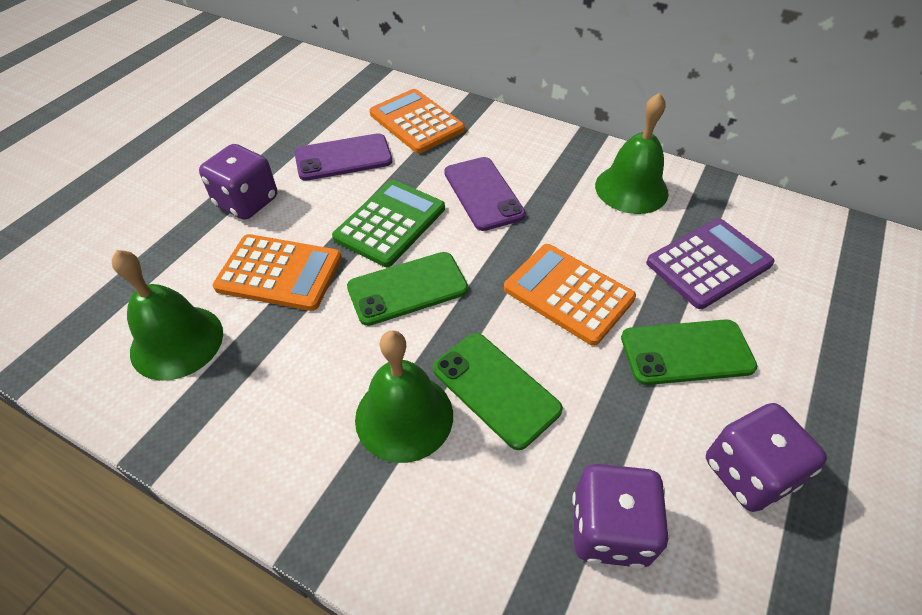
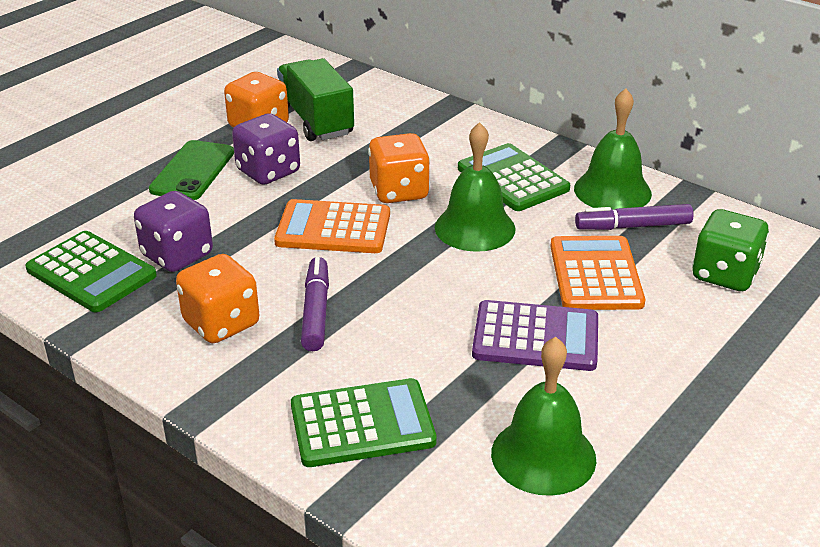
green calculator: 1 -> 3
green dice: 0 -> 1
green phone: 3 -> 1
green truck: 0 -> 1
orange calculator: 3 -> 2
orange dice: 0 -> 3
purple dice: 3 -> 2
purple marker: 0 -> 2
purple phone: 2 -> 0

